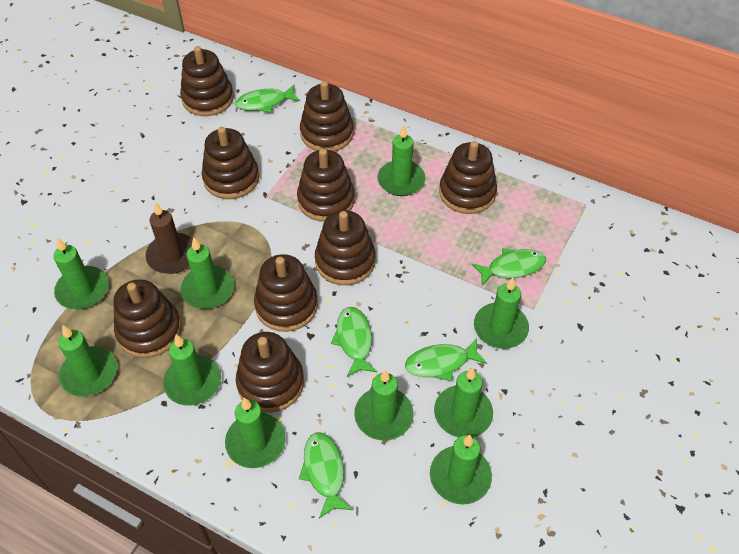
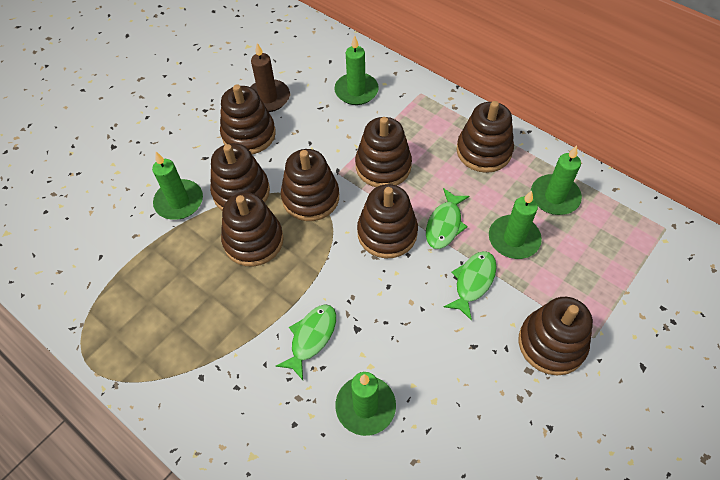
brown stacking toy: 9 -> 8
green candle: 10 -> 5
green fish: 5 -> 3

